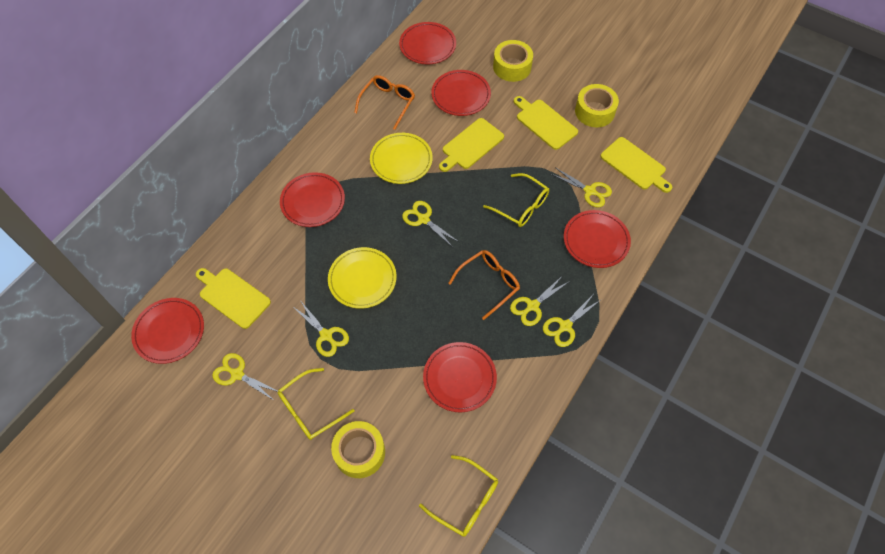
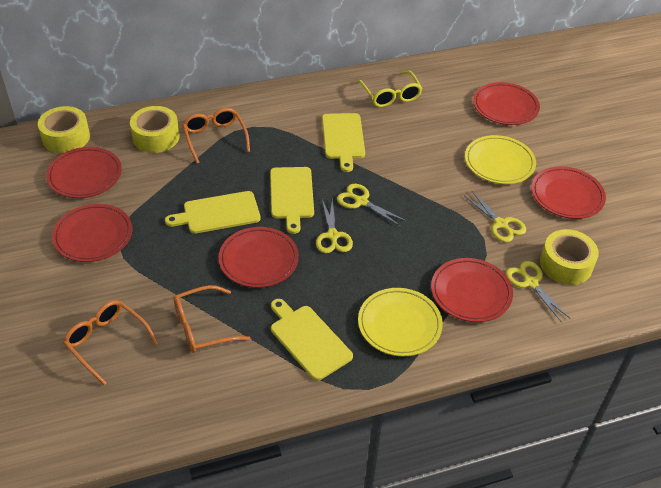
orange glasses: 2 -> 3
yellow glasses: 3 -> 1
yellow scissors: 6 -> 4

